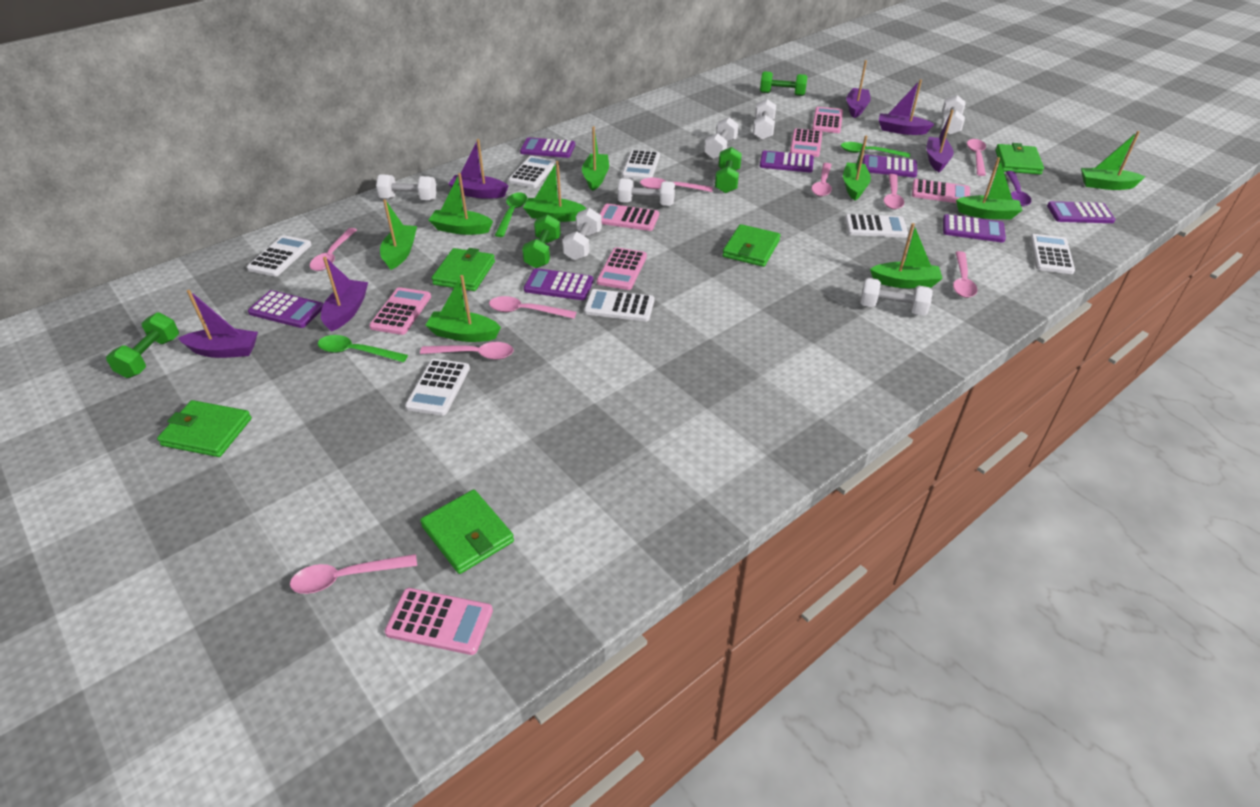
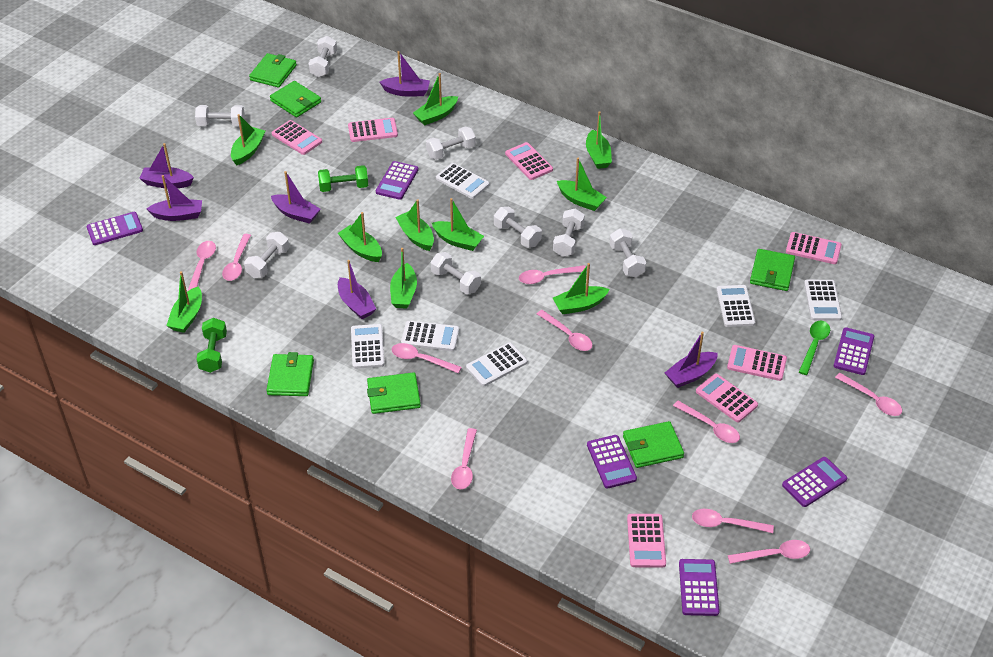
green boat: 9 -> 10
green dumbbell: 4 -> 2
green spoon: 3 -> 1
green wallet: 5 -> 6
pink spoon: 9 -> 10
purple calculator: 7 -> 6
purple spoon: 1 -> 0
white calculator: 7 -> 6
white dumbbell: 7 -> 8

